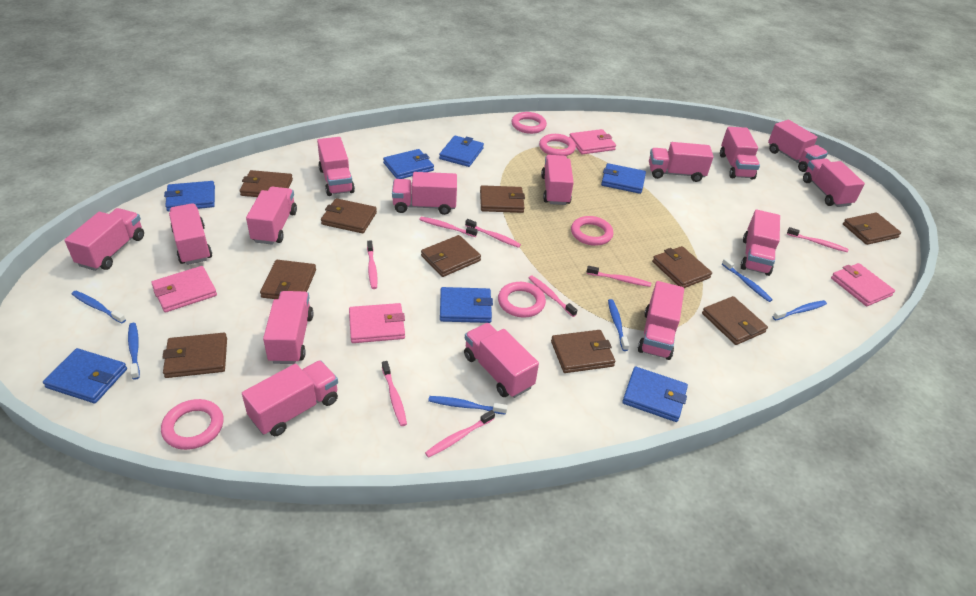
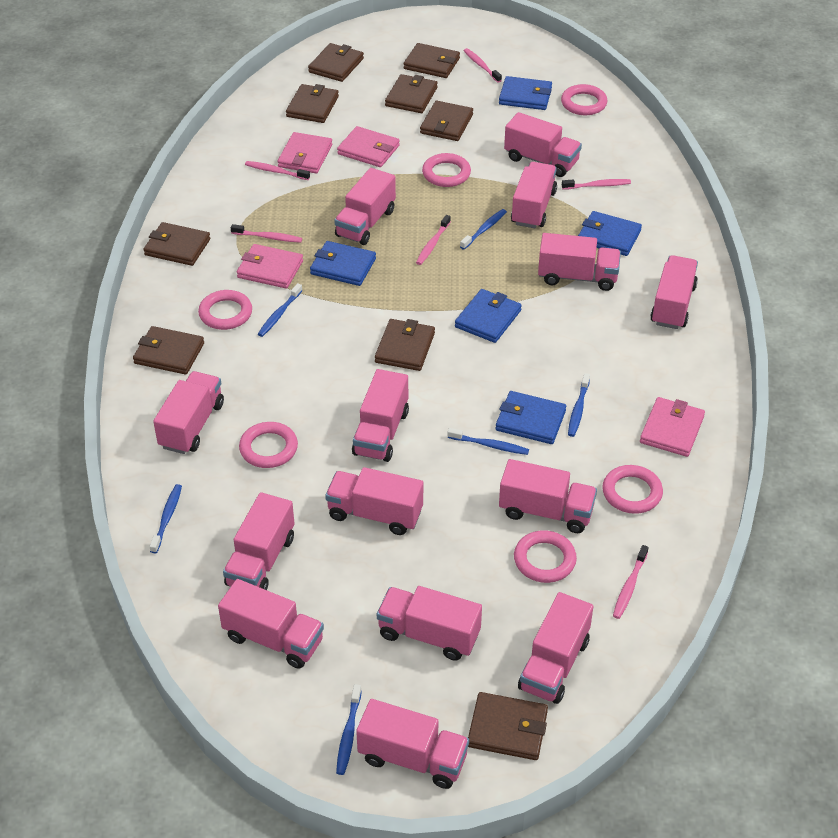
blue wallet: 7 -> 5
brown wallet: 10 -> 9
pink ring: 5 -> 6
pink toothbrush: 8 -> 6
pink truck: 15 -> 14

